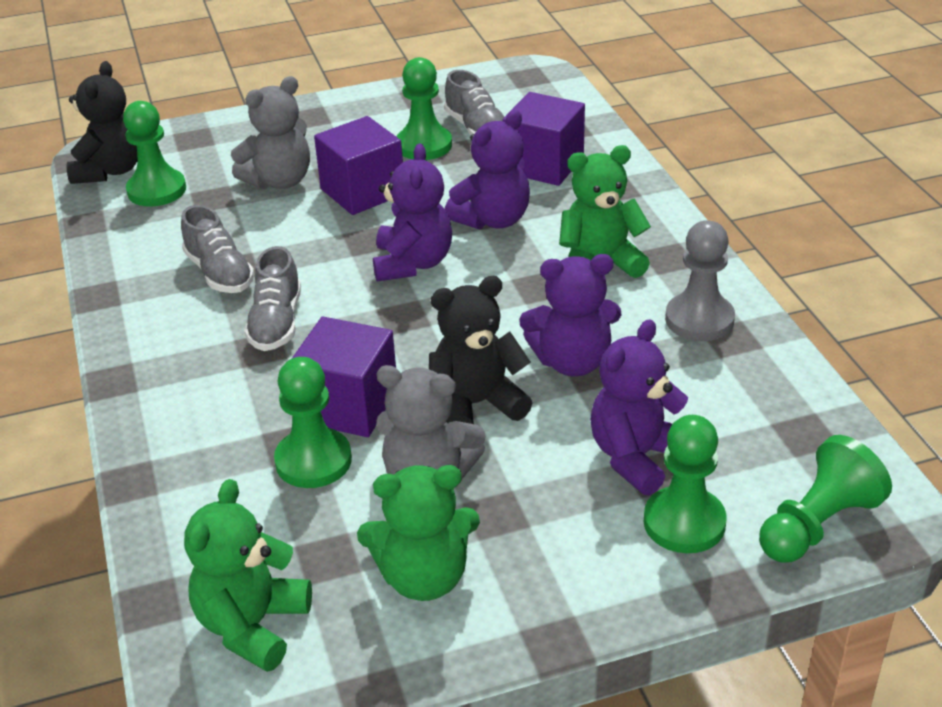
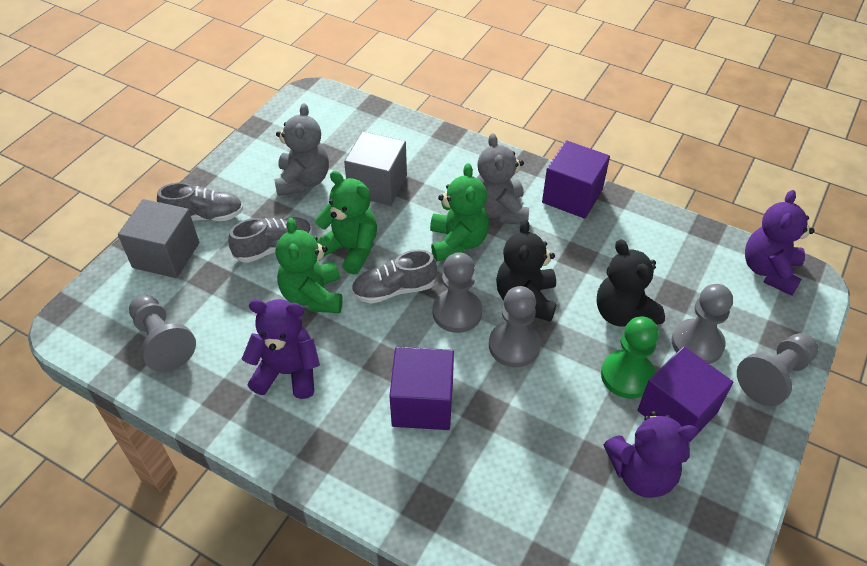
green pawn: 5 -> 1
grey cube: 0 -> 2
grey pawn: 1 -> 5
purple teddy bear: 4 -> 3

